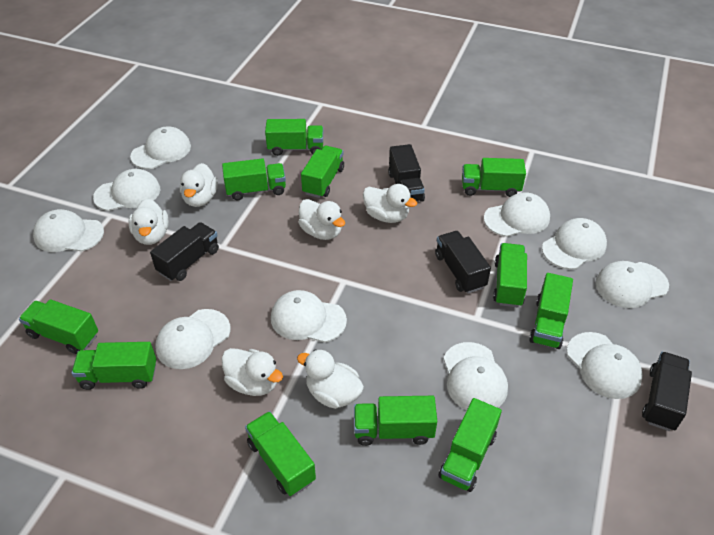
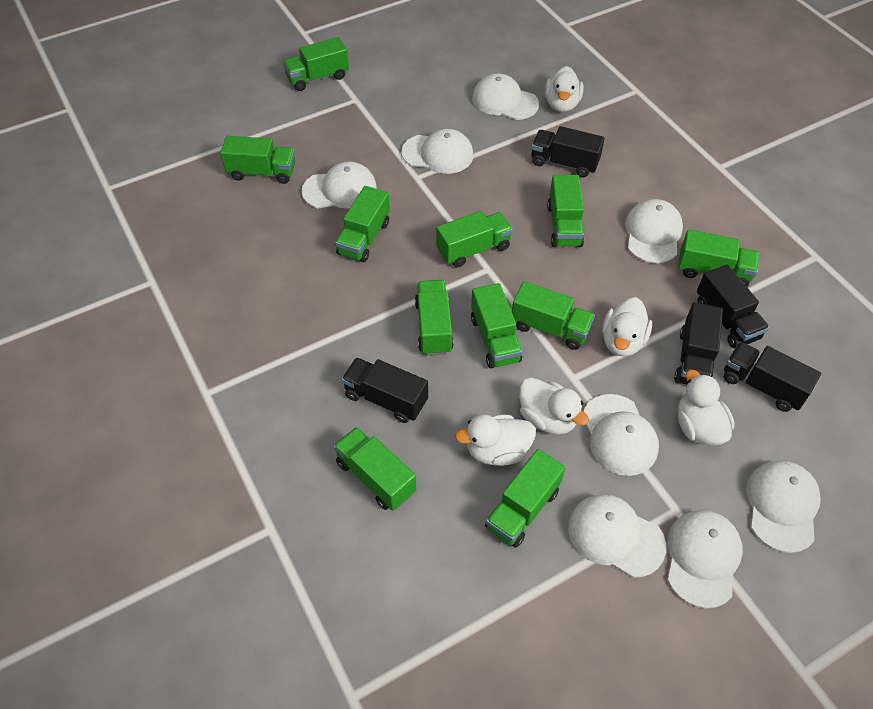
black truck: 4 -> 5
white cap: 10 -> 8
white duck: 6 -> 5

